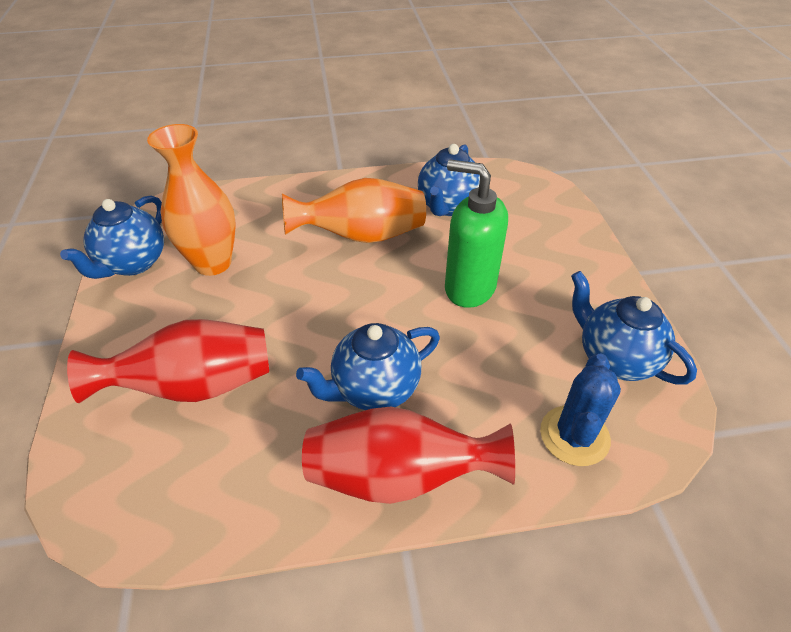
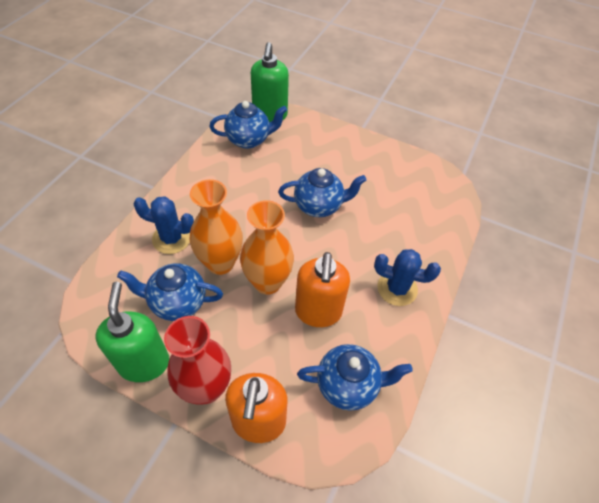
blue cactus: 1 -> 2
green soap dispenser: 1 -> 2
orange soap dispenser: 0 -> 2
red vase: 2 -> 1

